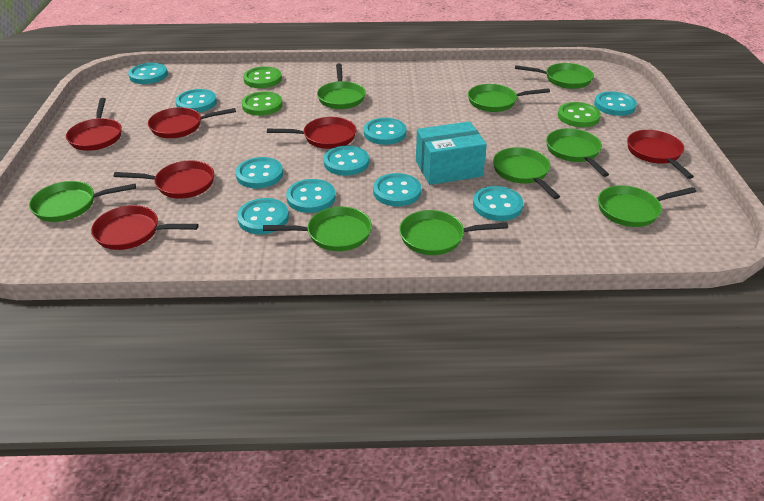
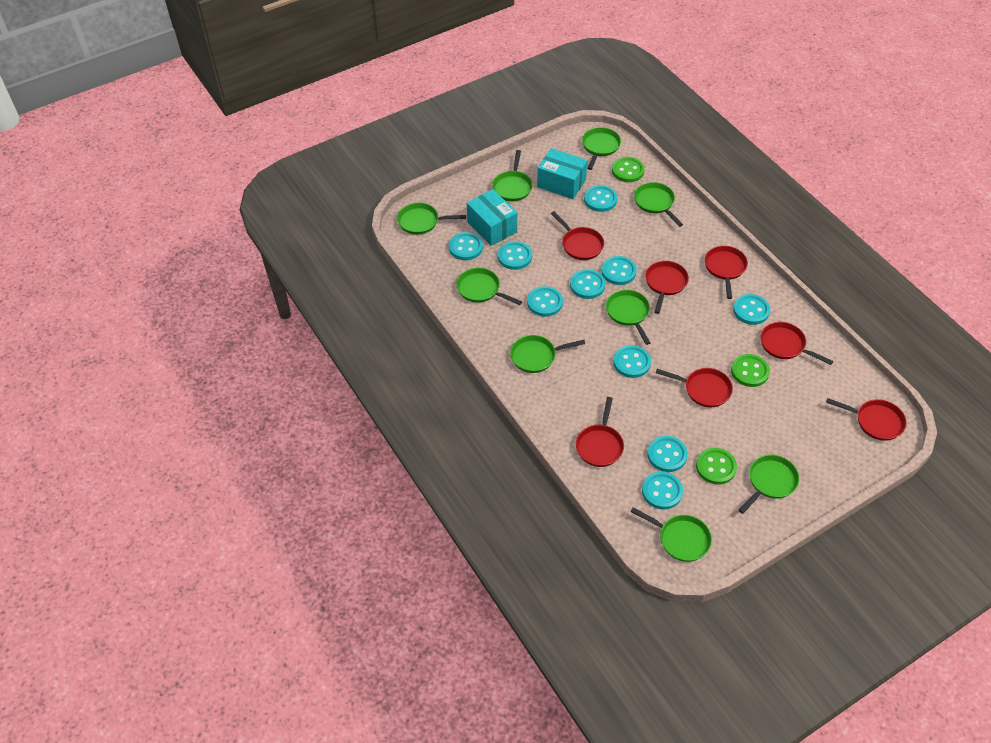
red pan: 6 -> 7
turquoise box: 1 -> 2

